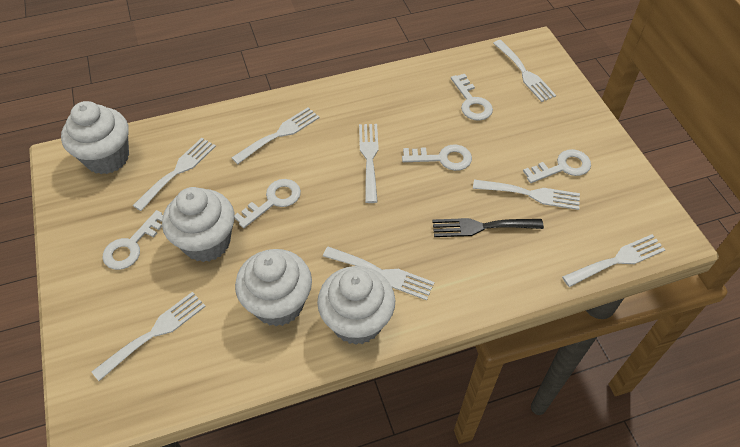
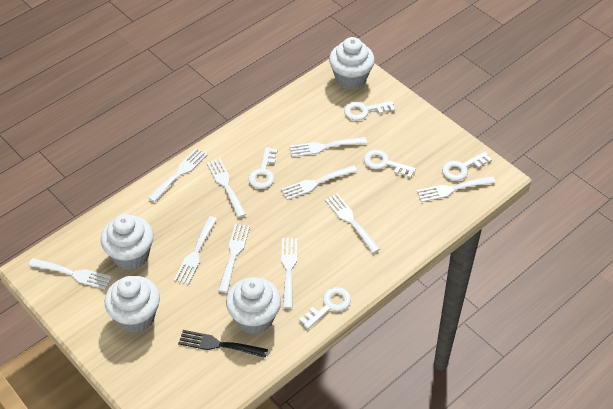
white fork: 8 -> 10

